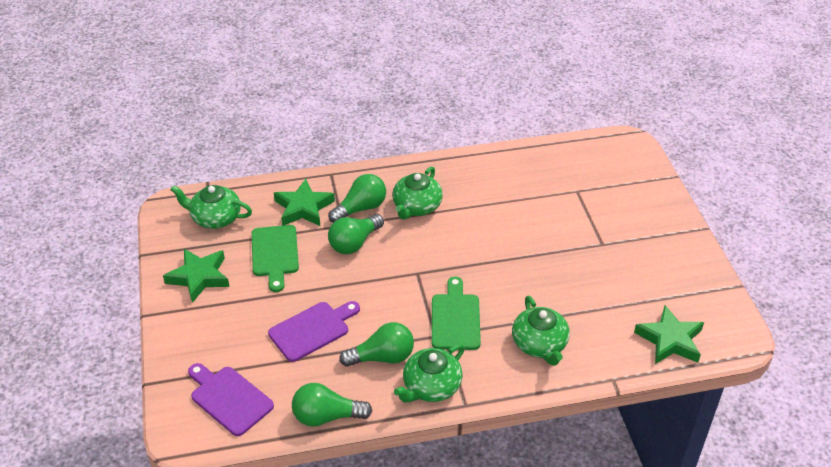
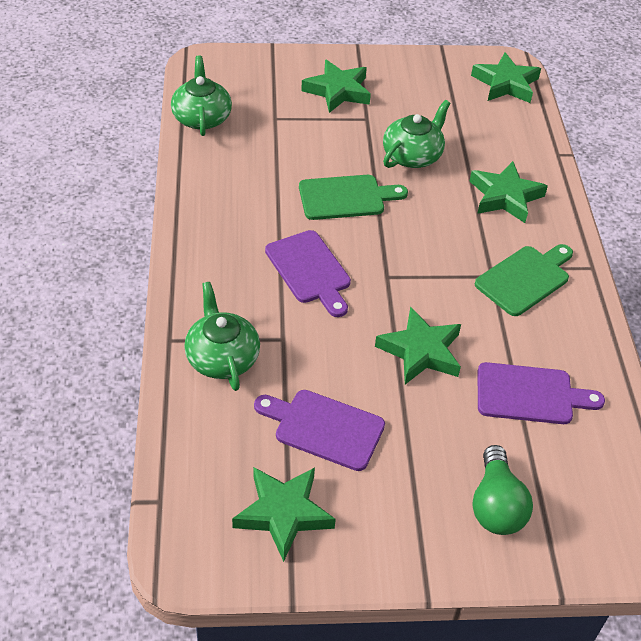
green light bulb: 4 -> 1
green star: 3 -> 5
green teapot: 4 -> 3
purple cutting board: 2 -> 3

